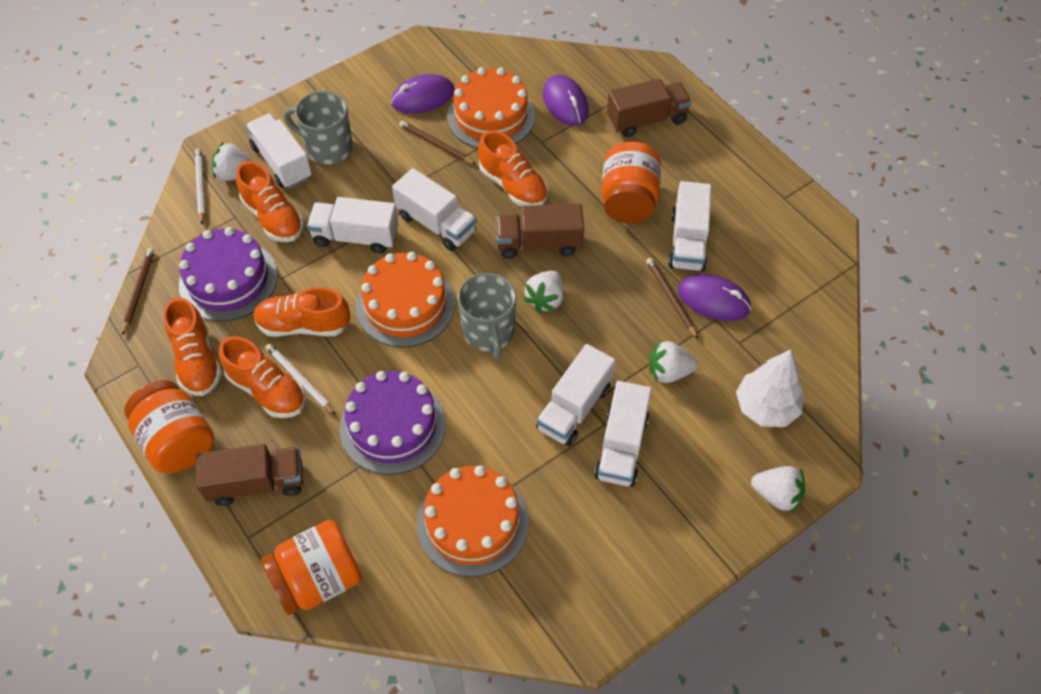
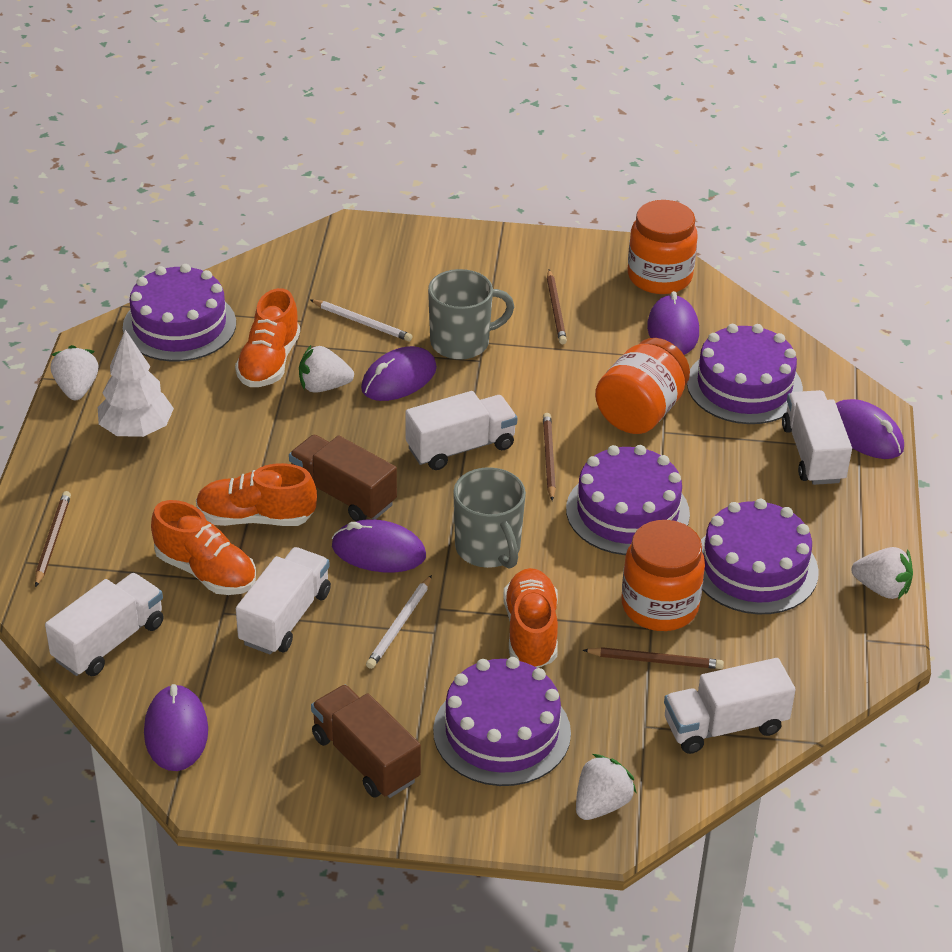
brown pencil: 3 -> 4
brown truck: 3 -> 2
orange cake: 3 -> 0
orange shoe: 5 -> 4
purple cake: 2 -> 5
purple mouse: 3 -> 5
white truck: 6 -> 5

